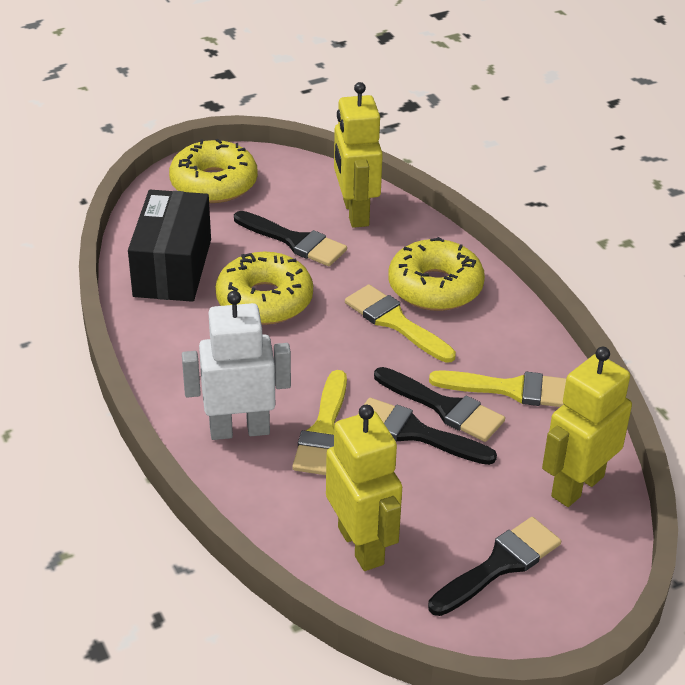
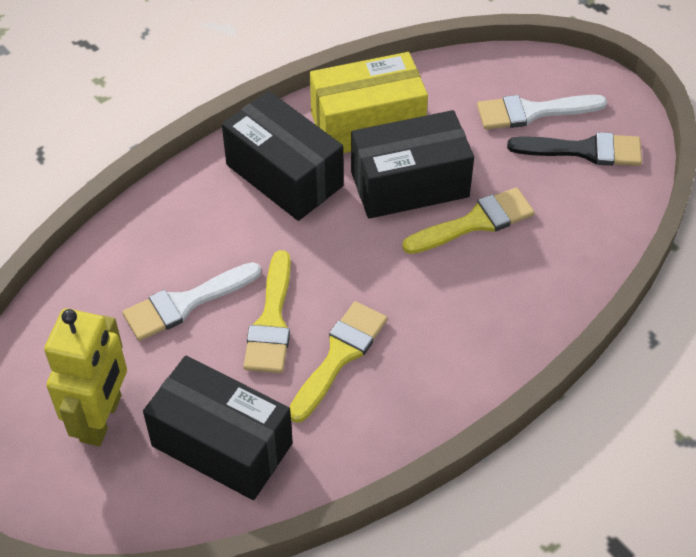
black box: 1 -> 3
black brush: 4 -> 1
white brush: 0 -> 2
white robot: 1 -> 0
yellow box: 0 -> 1
yellow donut: 3 -> 0
yellow robot: 3 -> 1

